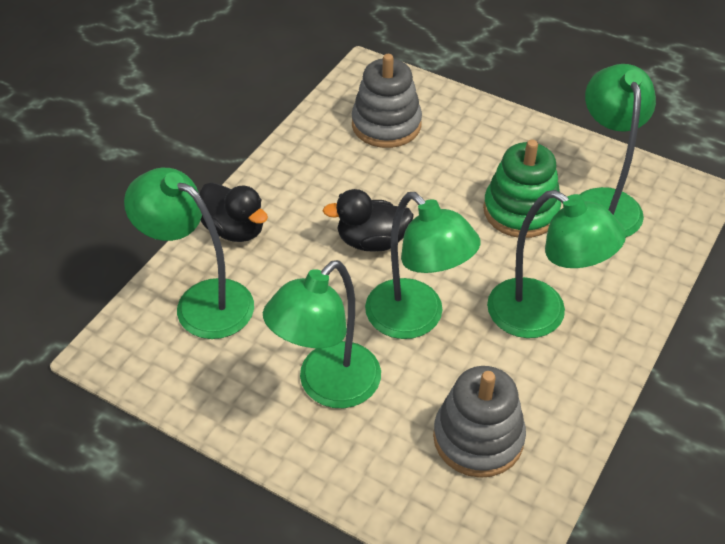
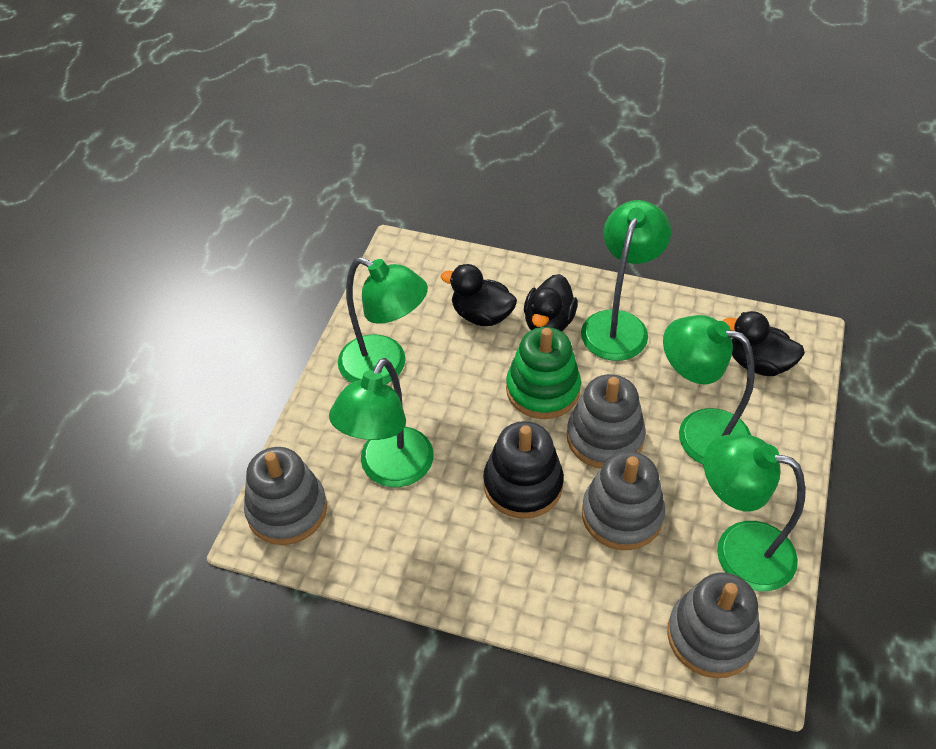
black duck: 2 -> 3
black stacking toy: 0 -> 1
grey stacking toy: 2 -> 4

